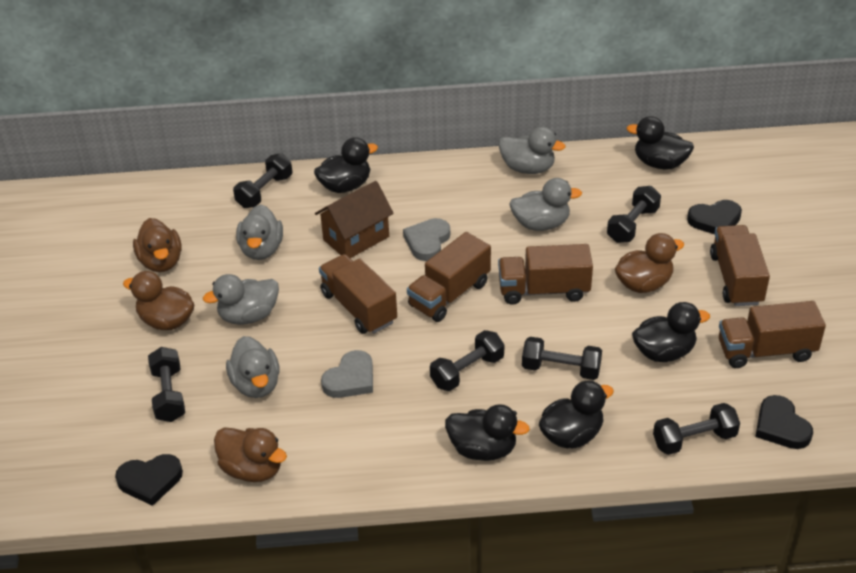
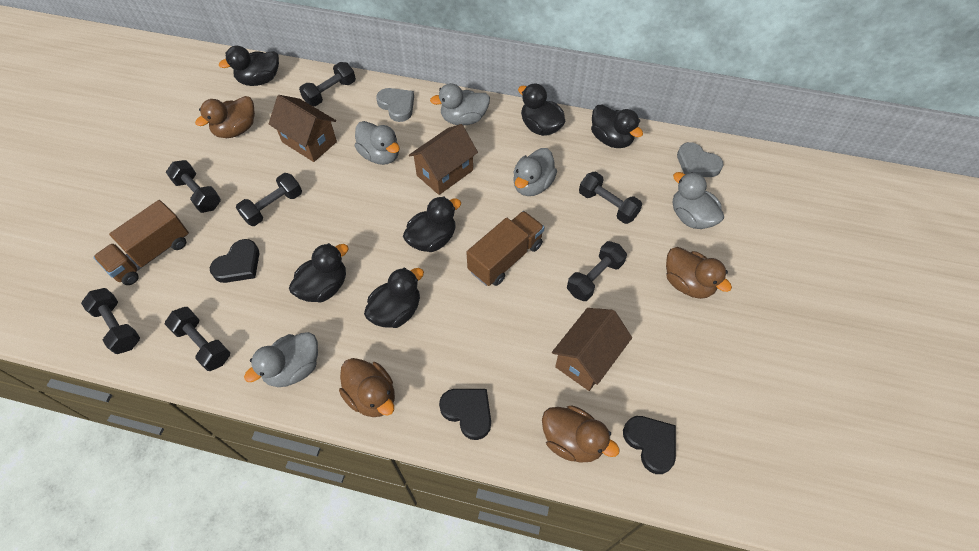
black duck: 5 -> 6
black dumbbell: 6 -> 7
brown house: 1 -> 3
brown truck: 5 -> 2

